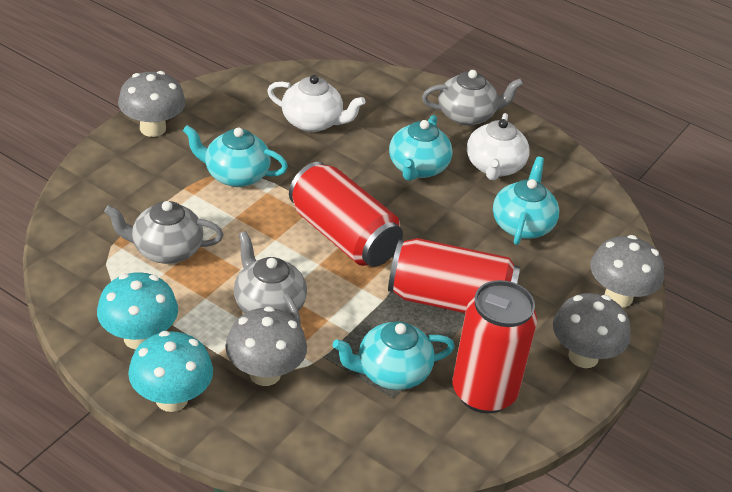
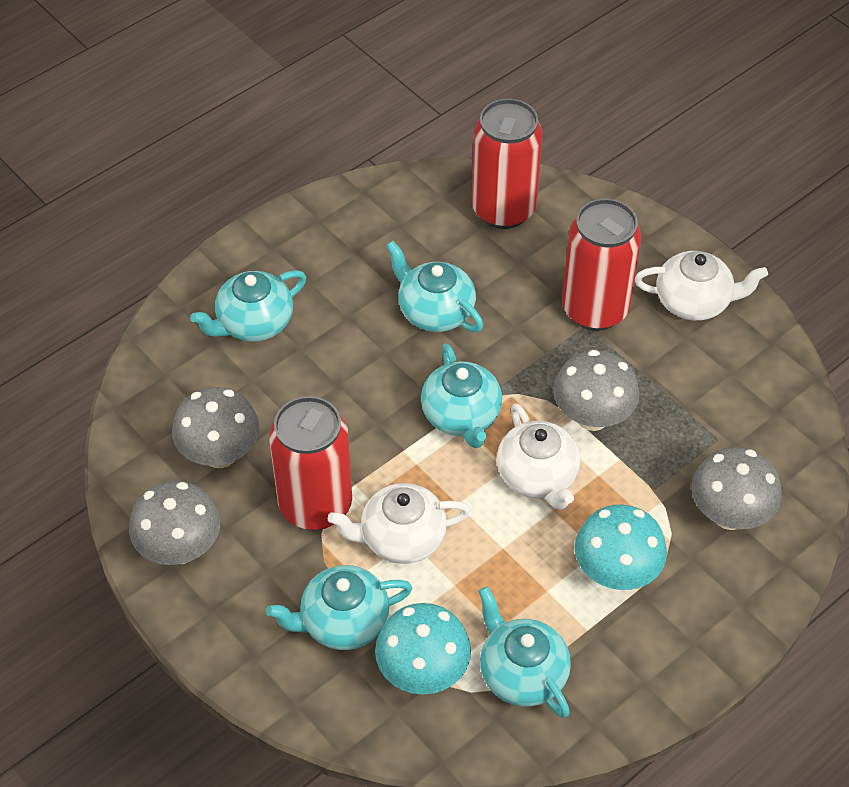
grey teapot: 3 -> 0
turquoise teapot: 4 -> 5
white teapot: 2 -> 3

